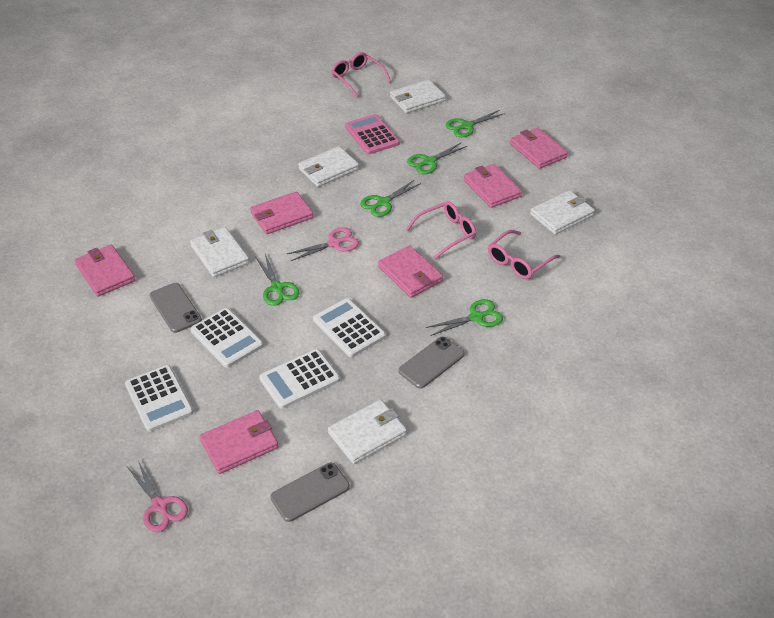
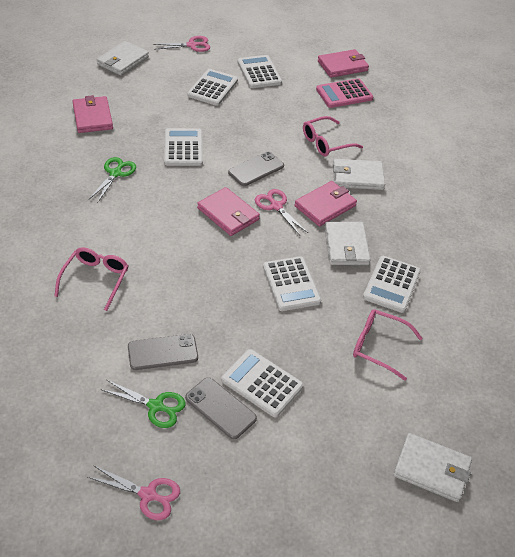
green scissors: 5 -> 2
pink scissors: 2 -> 3
pink wallet: 6 -> 4
white calculator: 4 -> 6
white wallet: 5 -> 4

